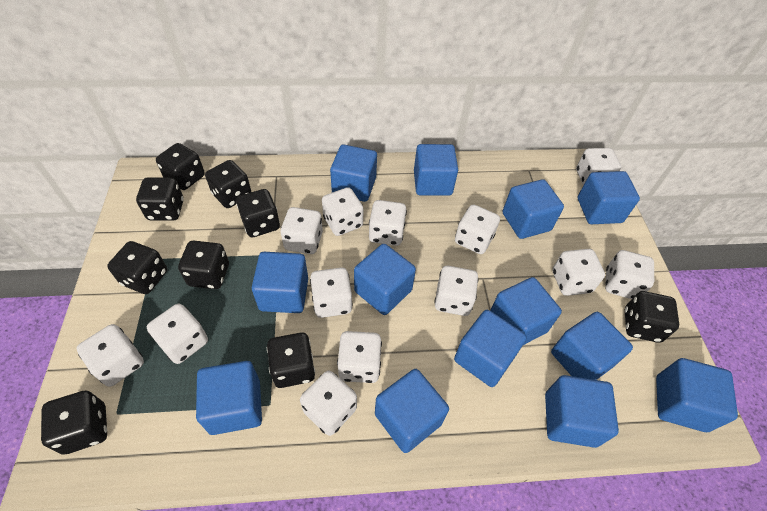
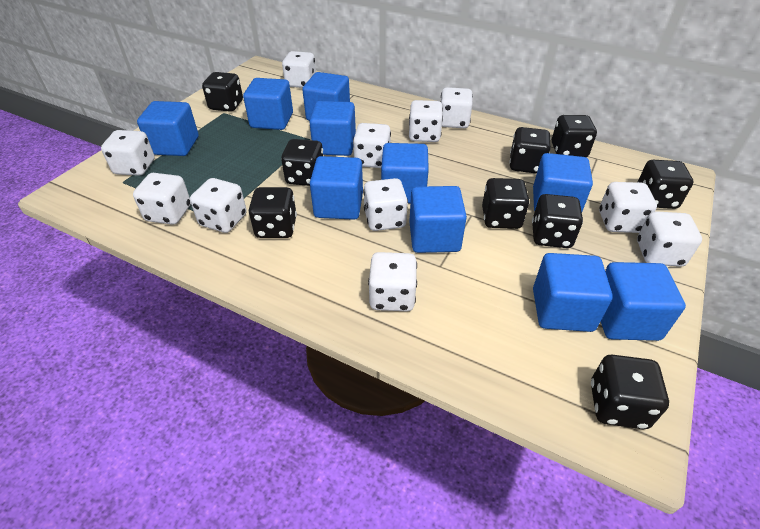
blue cube: 13 -> 10
white dice: 13 -> 11

